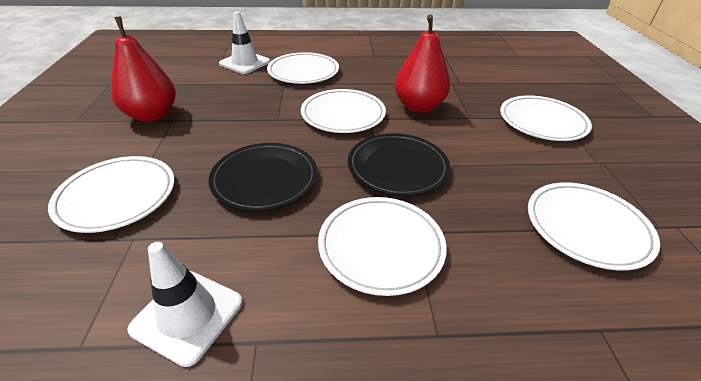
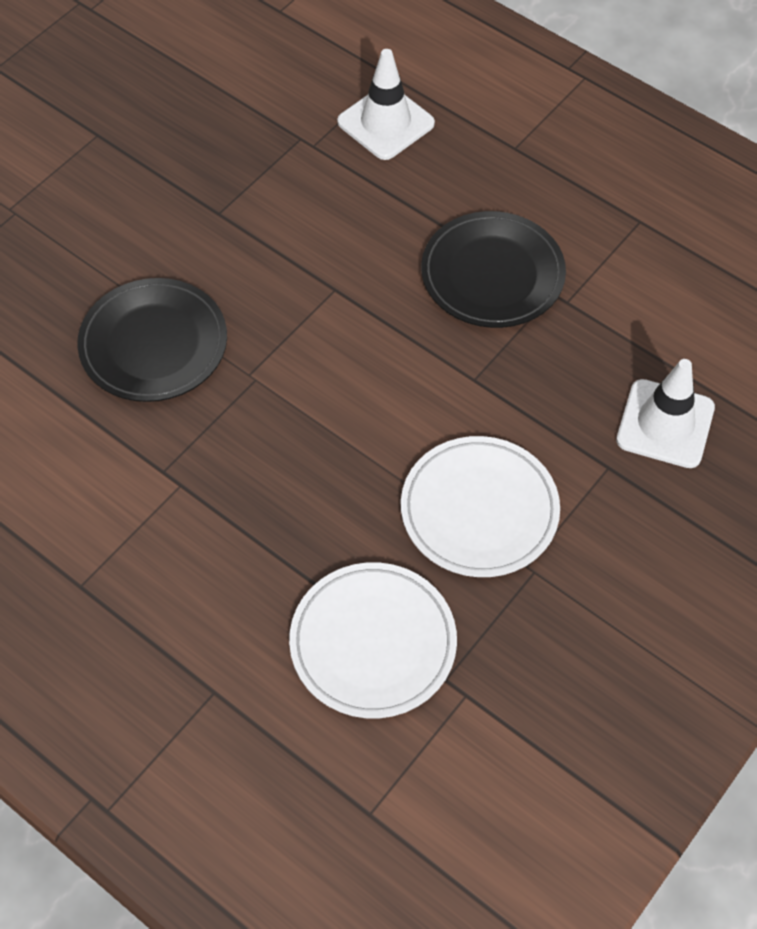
red pear: 2 -> 0
white plate: 6 -> 2

